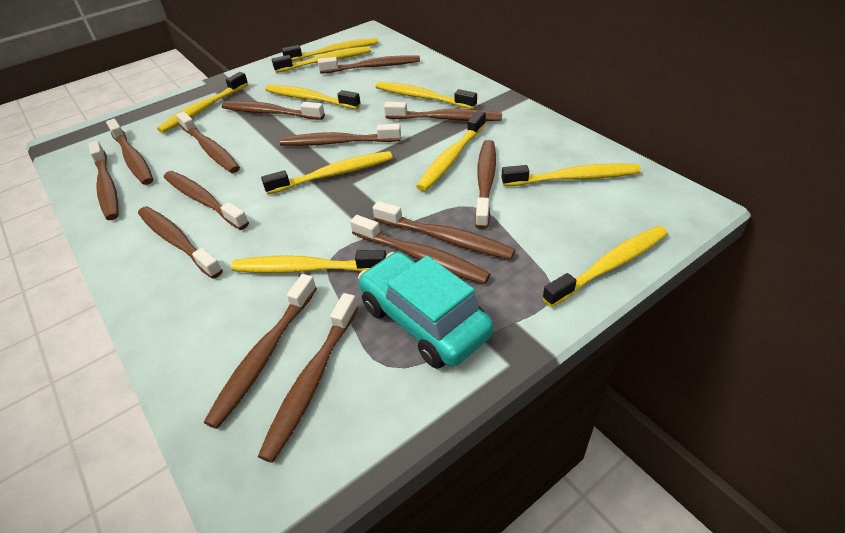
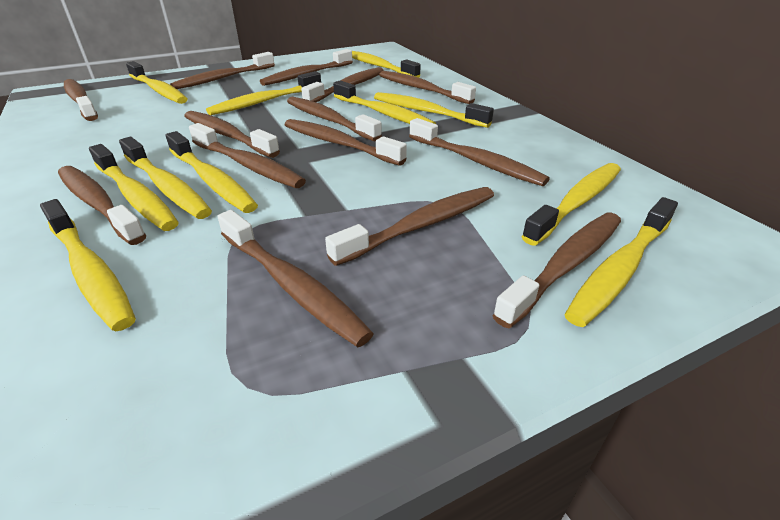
turquoise car: 1 -> 0
yellow toothbrush: 10 -> 11

